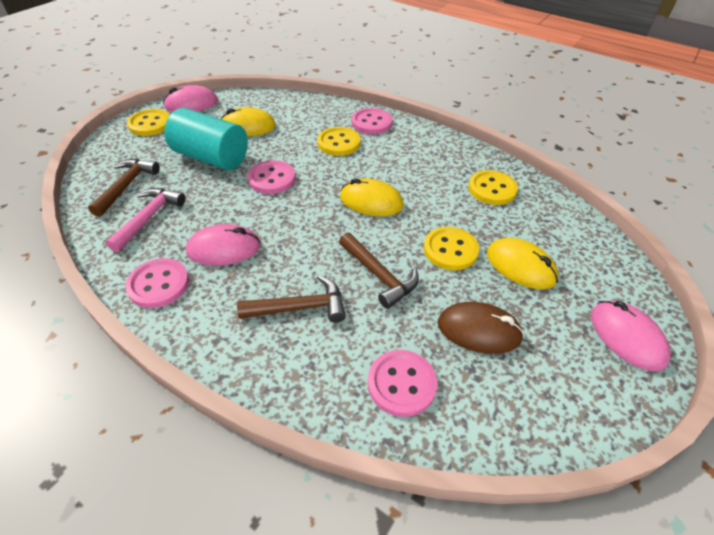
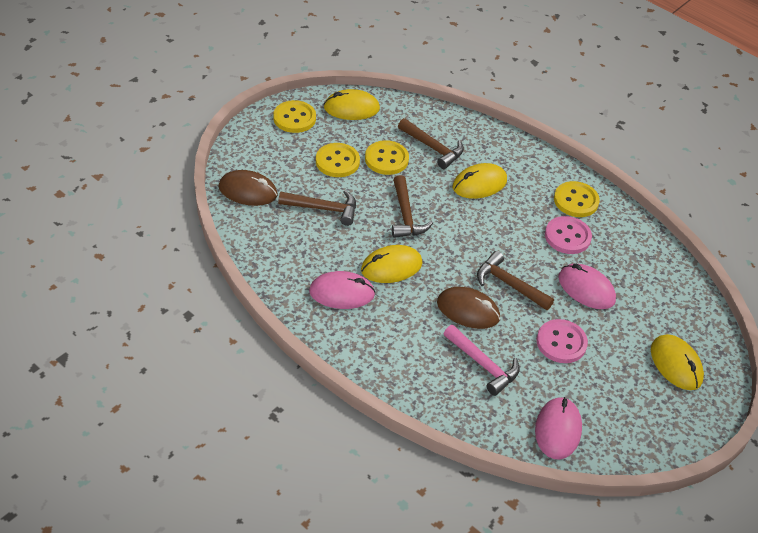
brown hammer: 3 -> 4
brown mouse: 1 -> 2
pink button: 4 -> 2
turquoise cylinder: 1 -> 0
yellow mouse: 3 -> 4

